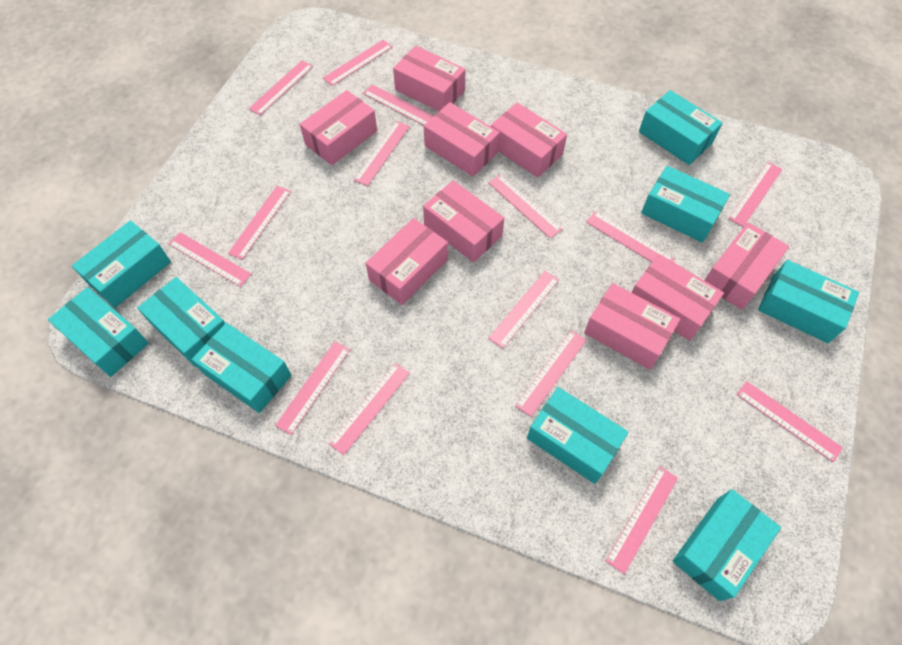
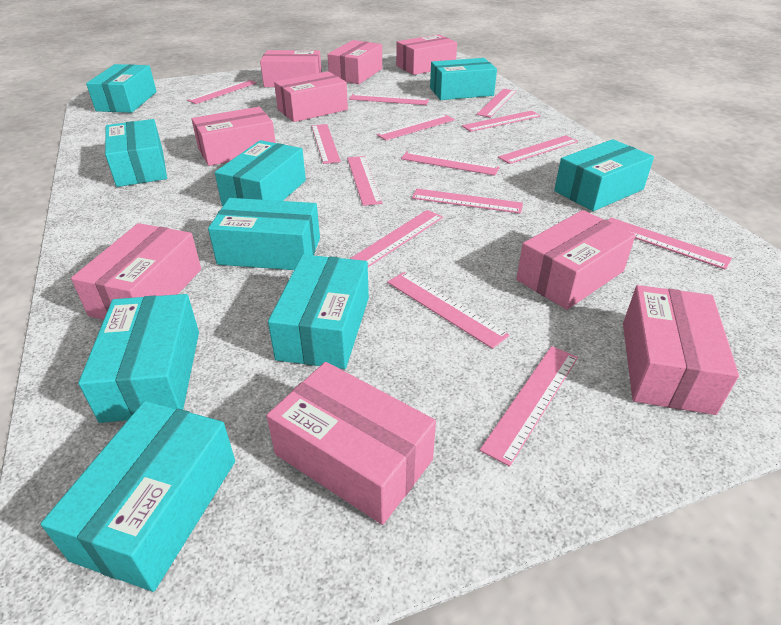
pink ruler: 15 -> 14

